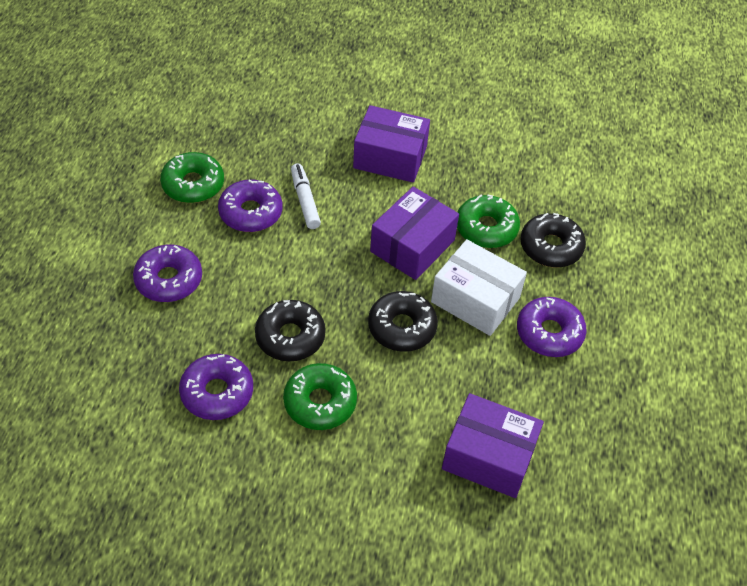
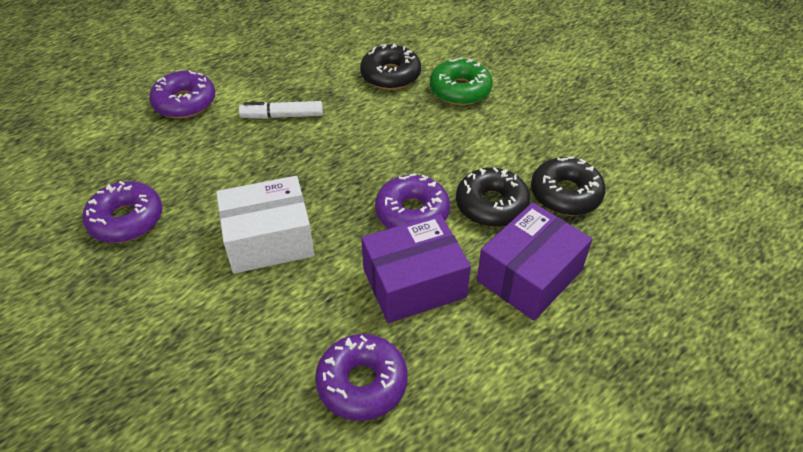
green donut: 3 -> 1
purple box: 3 -> 2

